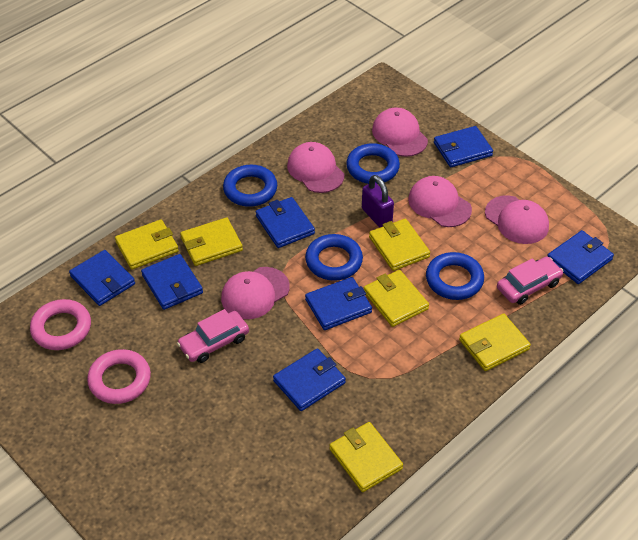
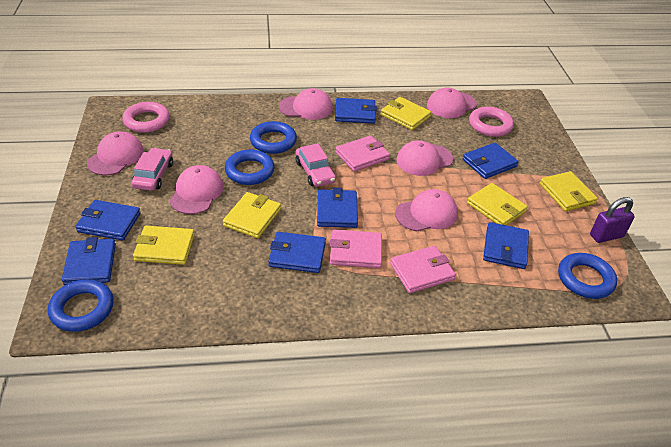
pink cap: 5 -> 6
pink wallet: 0 -> 3
yellow wallet: 6 -> 5

